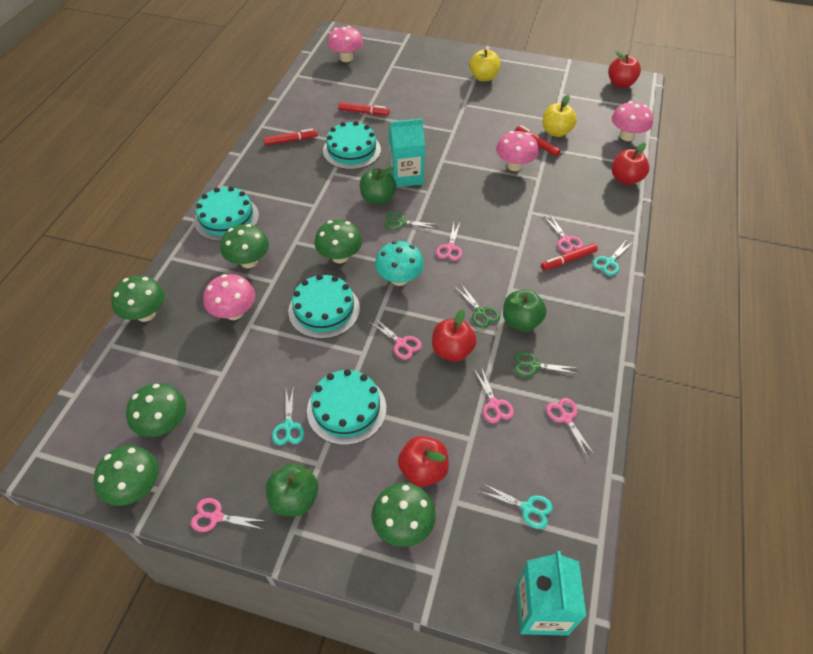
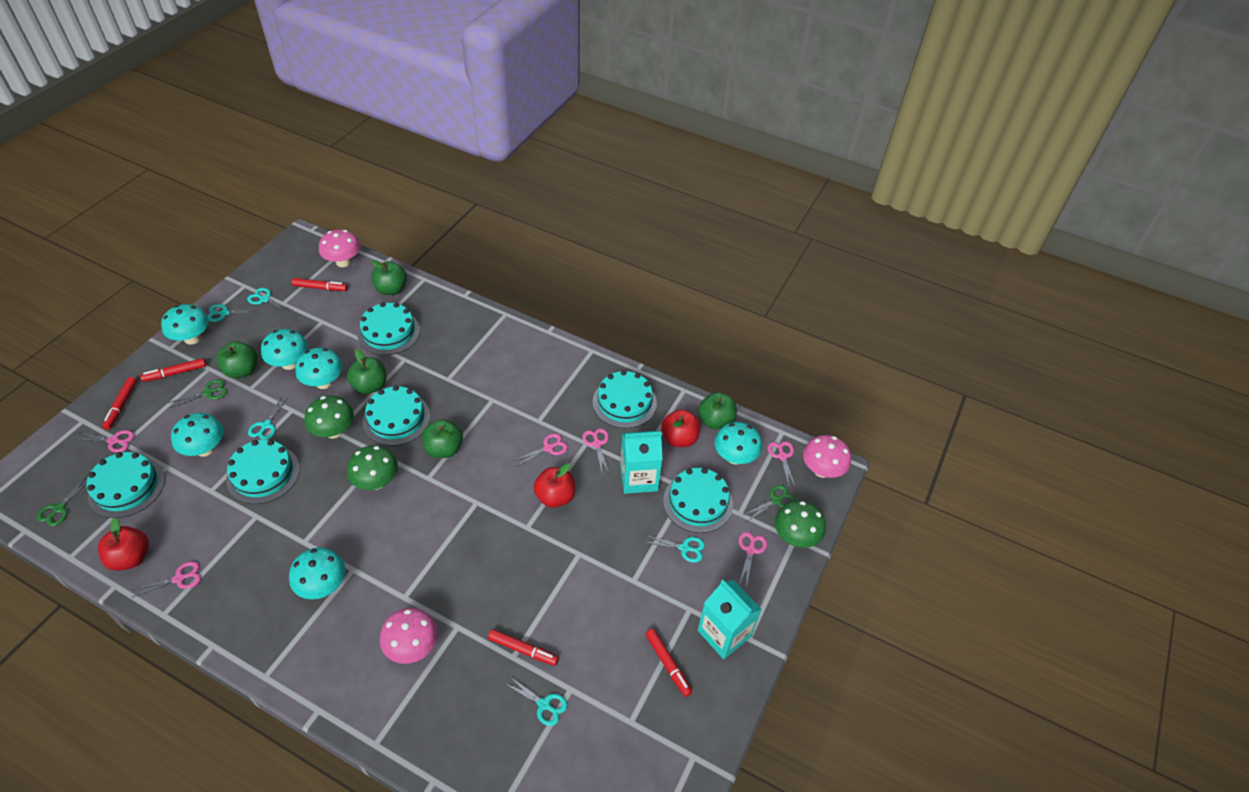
green apple: 3 -> 5
green mushroom: 6 -> 3
pink mushroom: 4 -> 3
red apple: 4 -> 3
red marker: 4 -> 5
turquoise cake: 4 -> 6
turquoise mushroom: 1 -> 6
turquoise scissors: 3 -> 5
yellow apple: 2 -> 0

